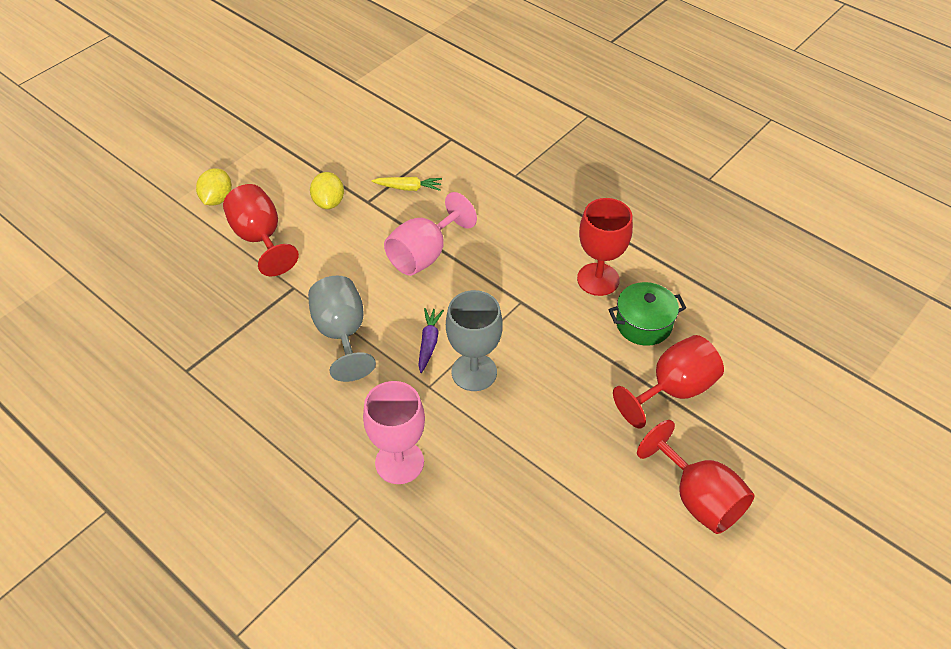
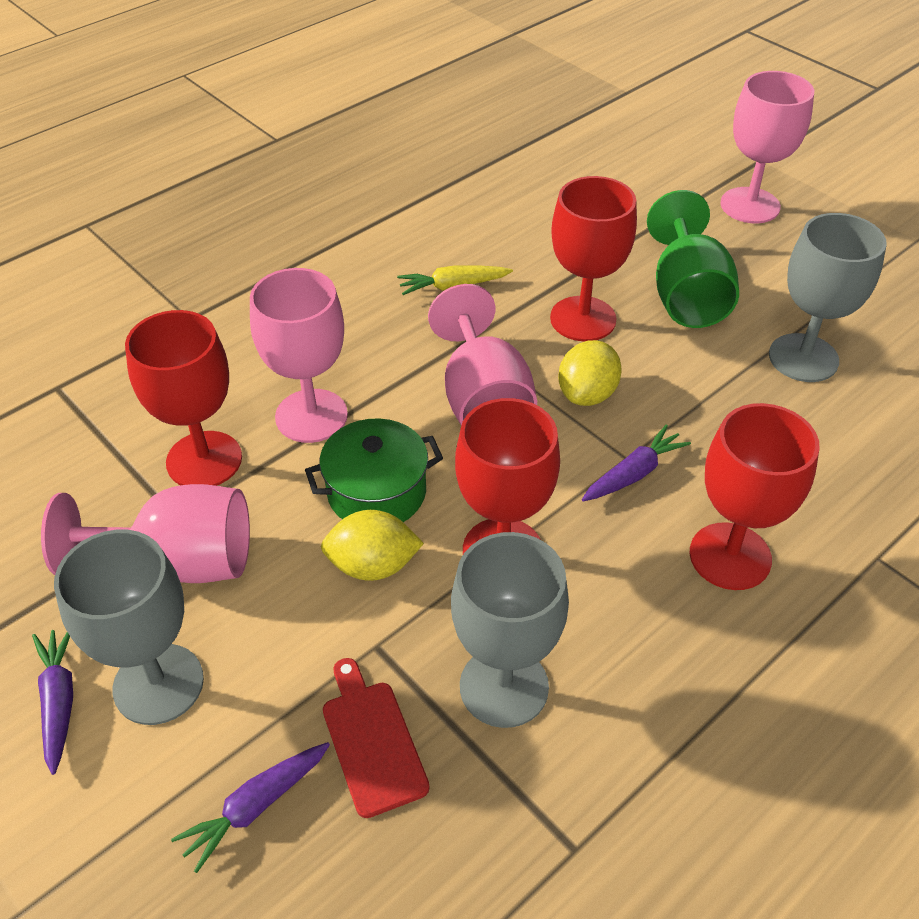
green goblet: 0 -> 1
grey goblet: 2 -> 3
pink goblet: 2 -> 4
purple carrot: 1 -> 3
red cutting board: 0 -> 1

